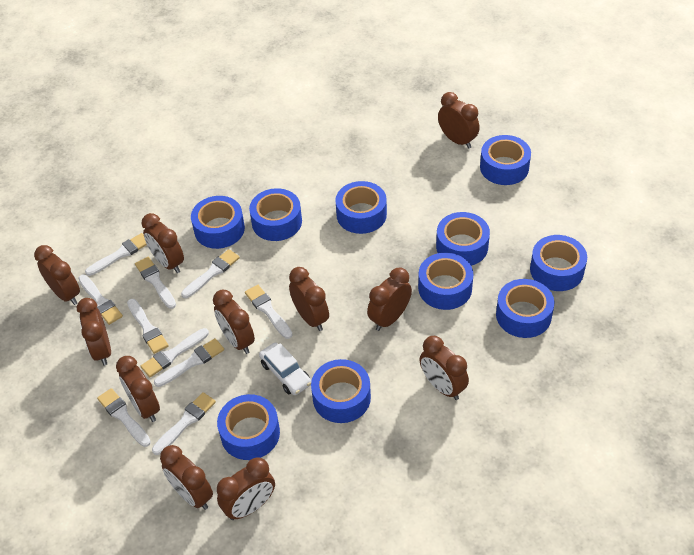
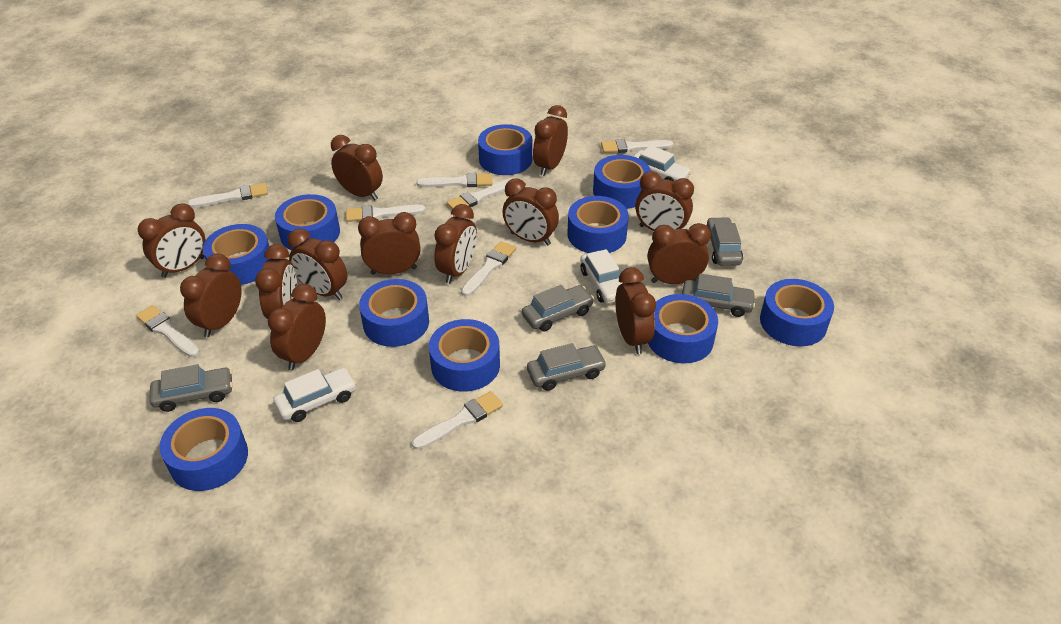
brown clock: 11 -> 13
grey car: 0 -> 5
white brush: 10 -> 8
white car: 1 -> 3

